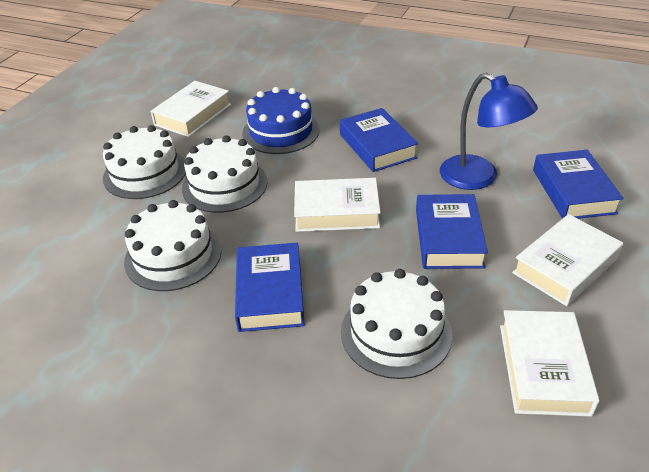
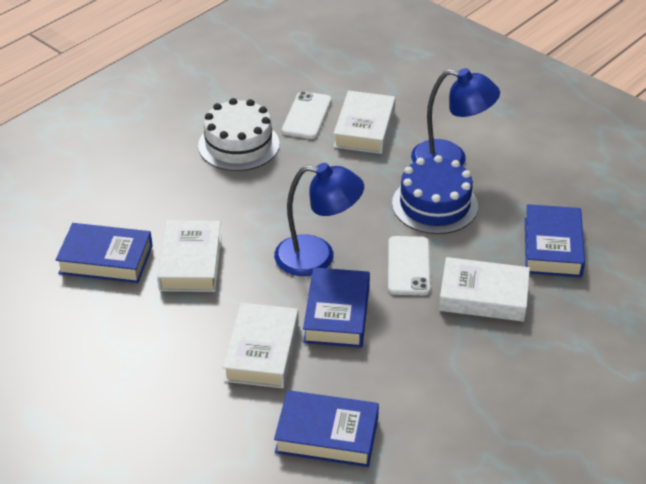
blue lamp: 1 -> 2
white cake: 4 -> 1
white phone: 0 -> 2

